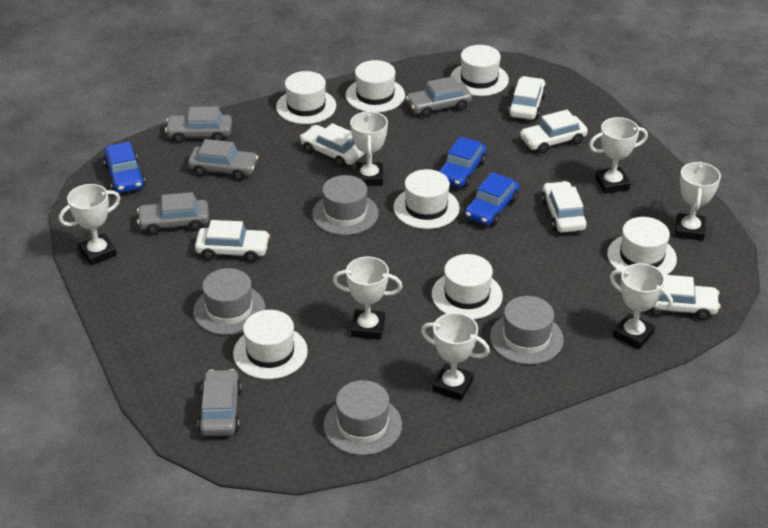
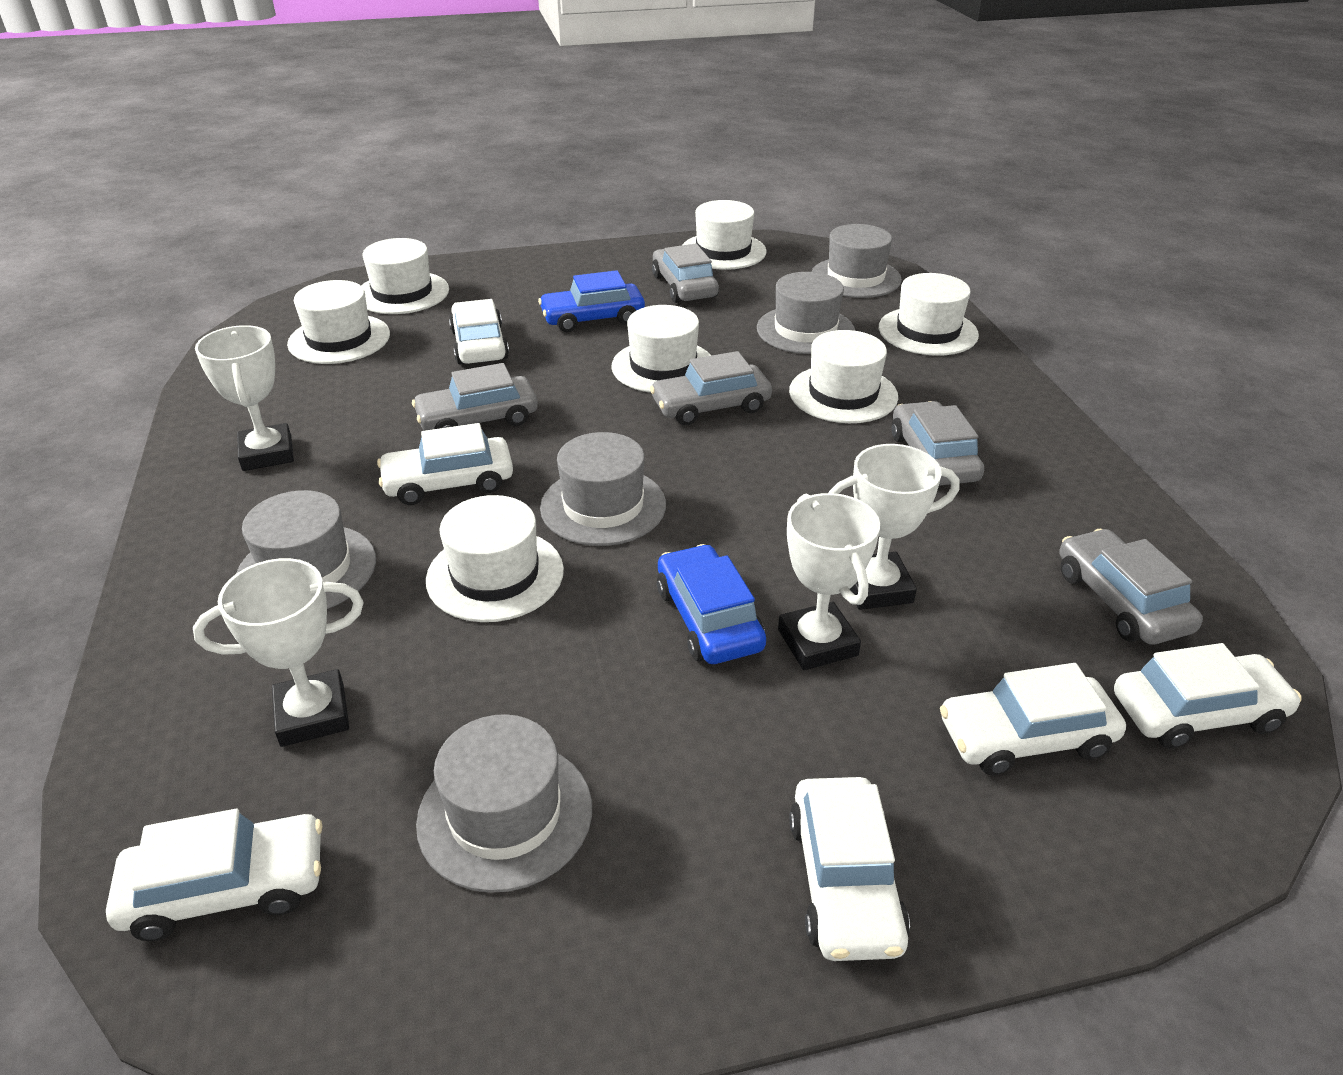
blue car: 3 -> 2
grey hat: 4 -> 5
white trophy: 7 -> 4

